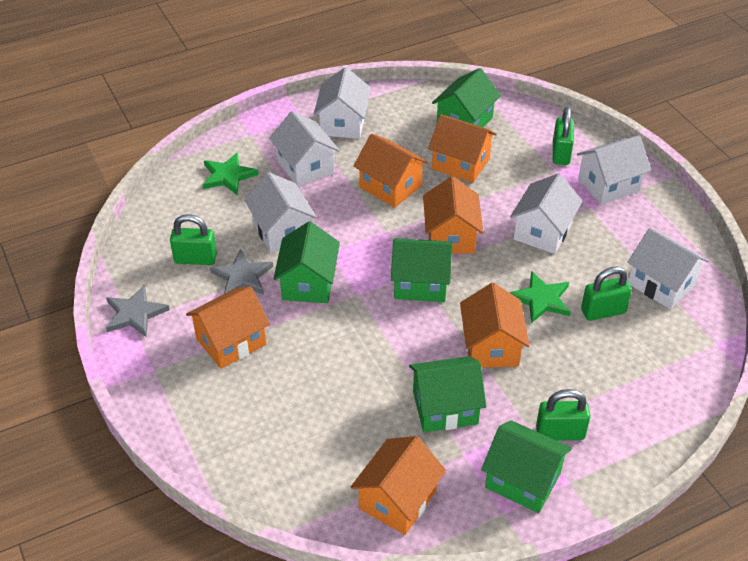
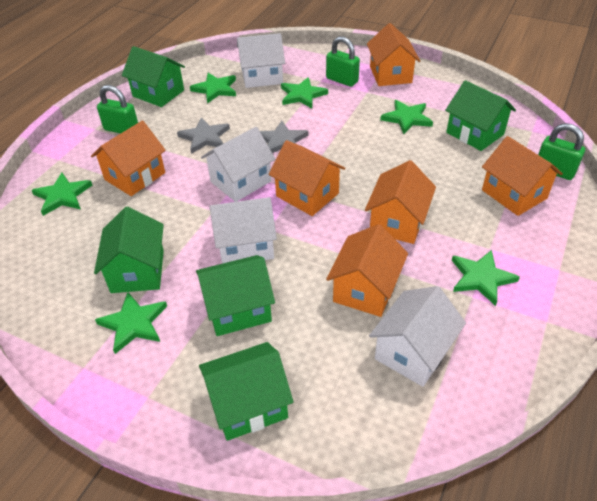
green padlock: 4 -> 3
green star: 2 -> 6
white house: 6 -> 4

